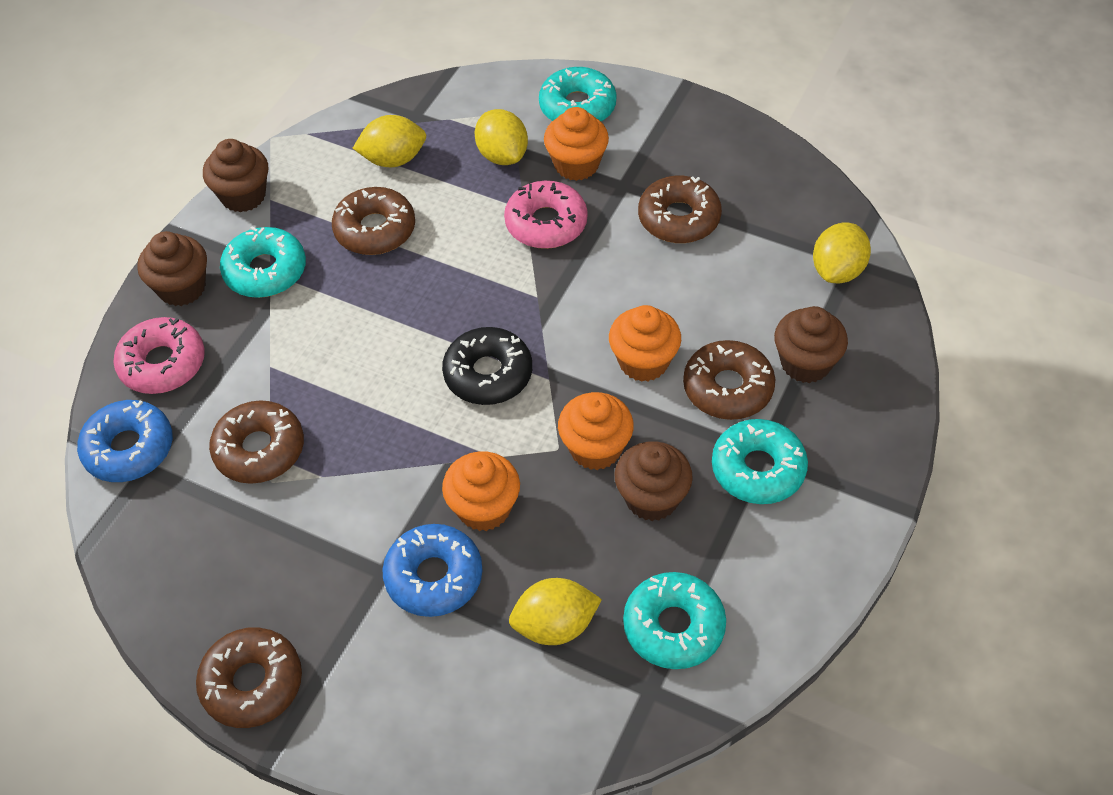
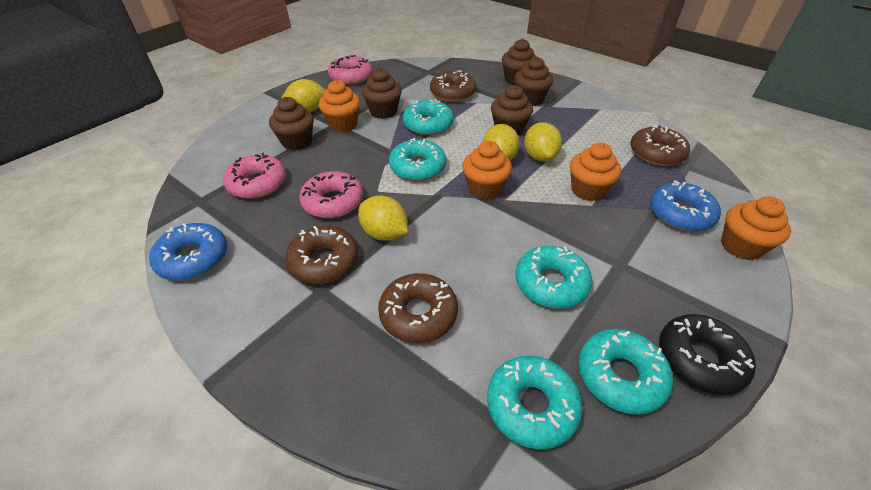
brown cupcake: 4 -> 5
brown donut: 5 -> 4
pink donut: 2 -> 3
turquoise donut: 4 -> 5

